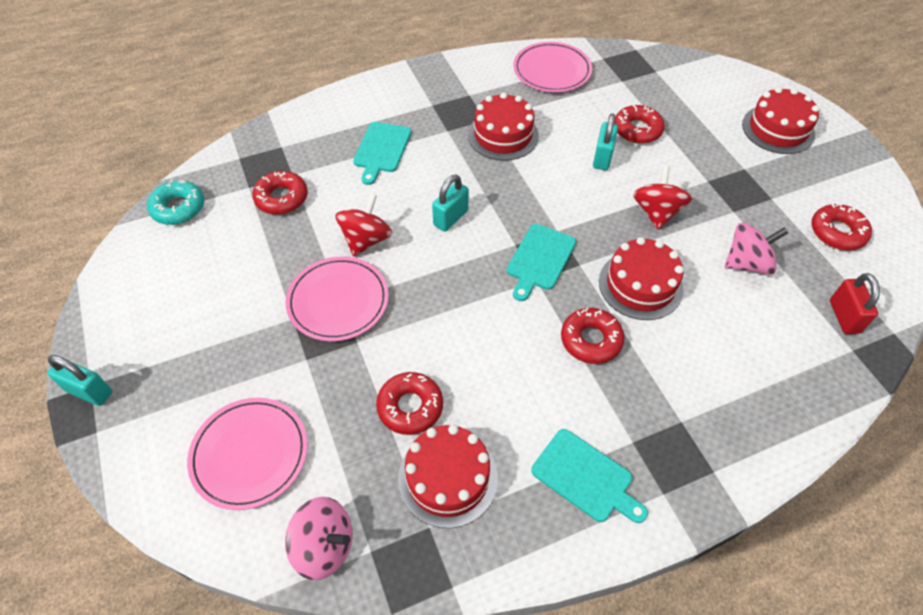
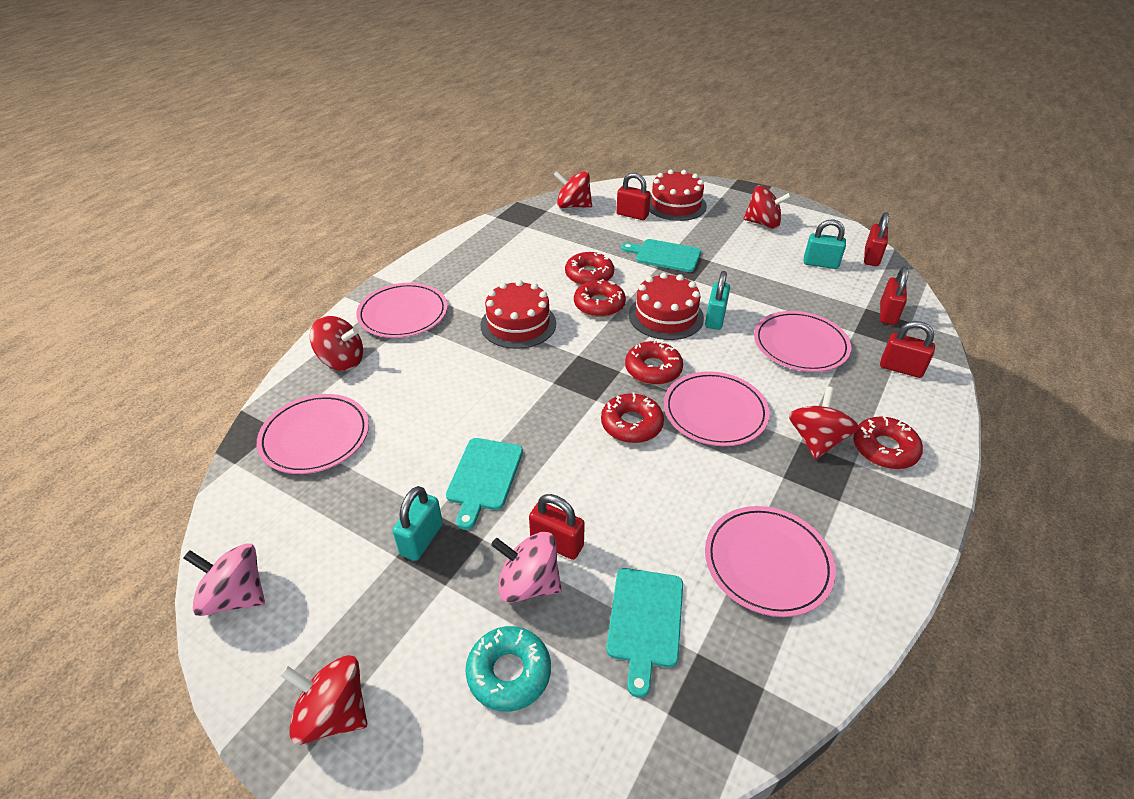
pink plate: 3 -> 5
red cake: 4 -> 3
red padlock: 1 -> 5
red spinning top: 2 -> 5

